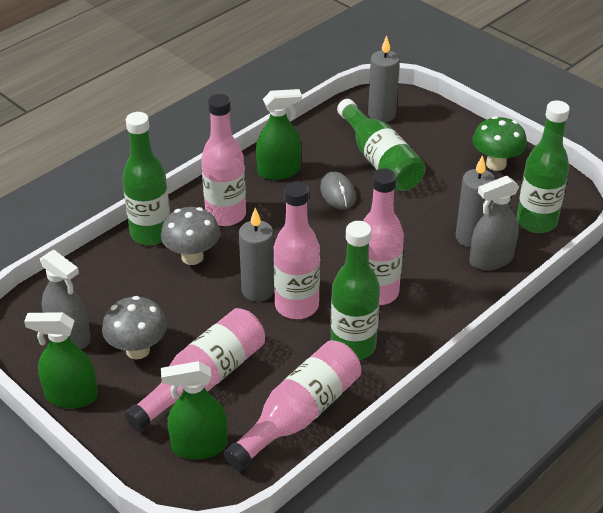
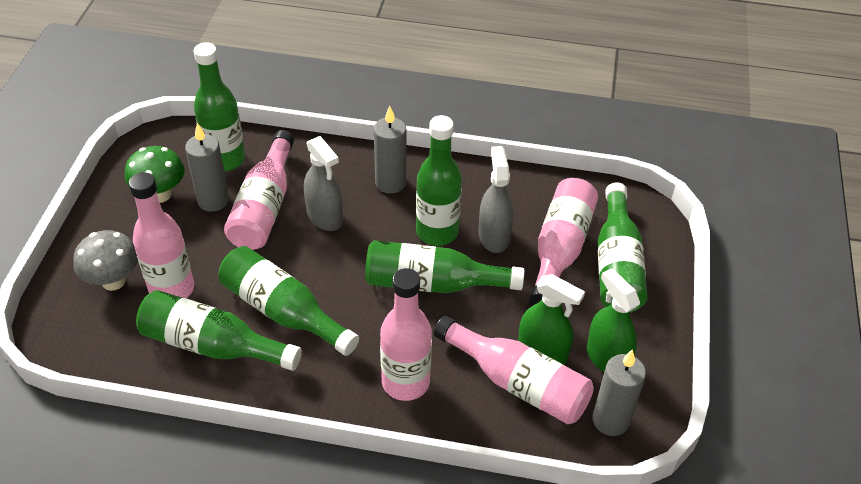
green bottle: 4 -> 6
green spray bottle: 3 -> 2
grey mouse: 1 -> 0
grey mushroom: 2 -> 1

